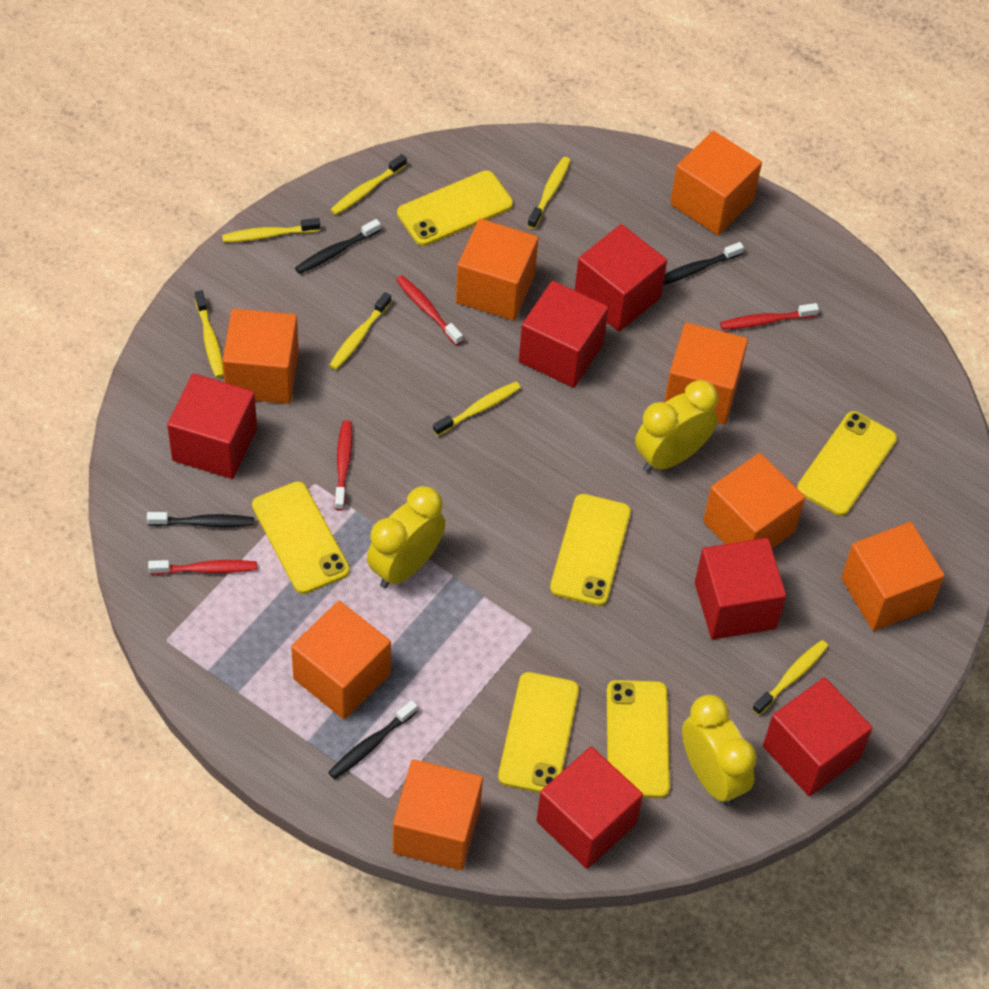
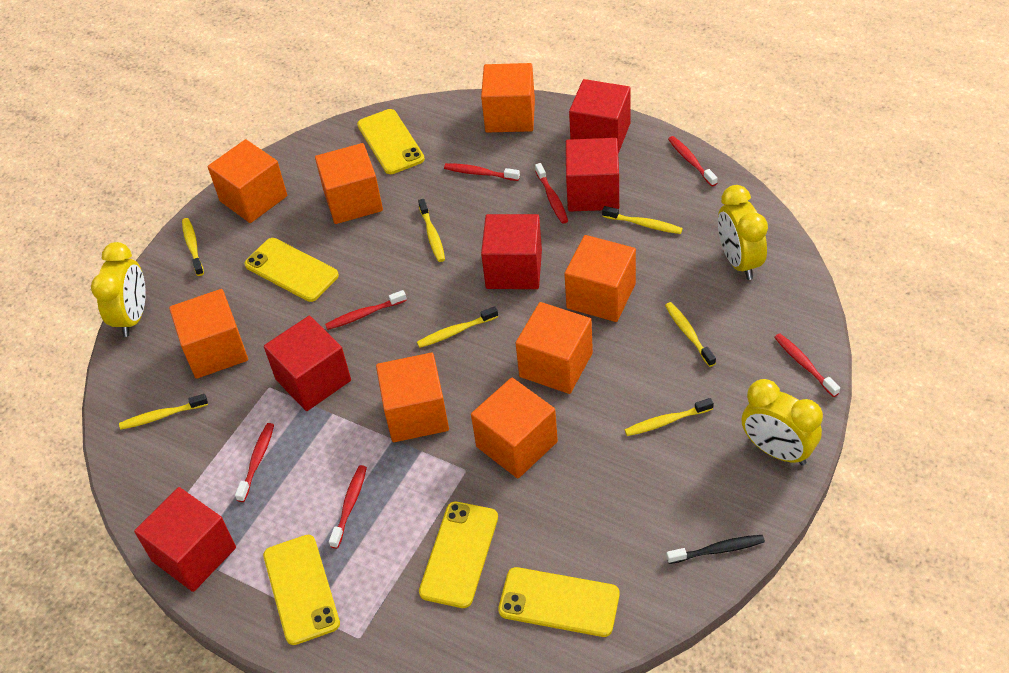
black toothbrush: 4 -> 1
red cube: 6 -> 5
red toothbrush: 4 -> 7
yellow phone: 6 -> 5

